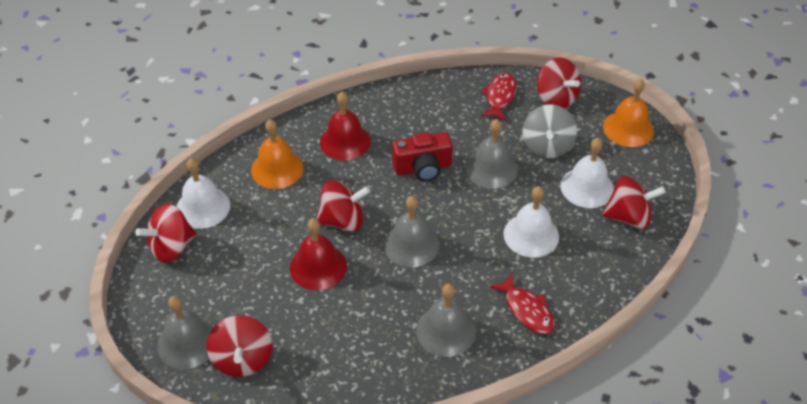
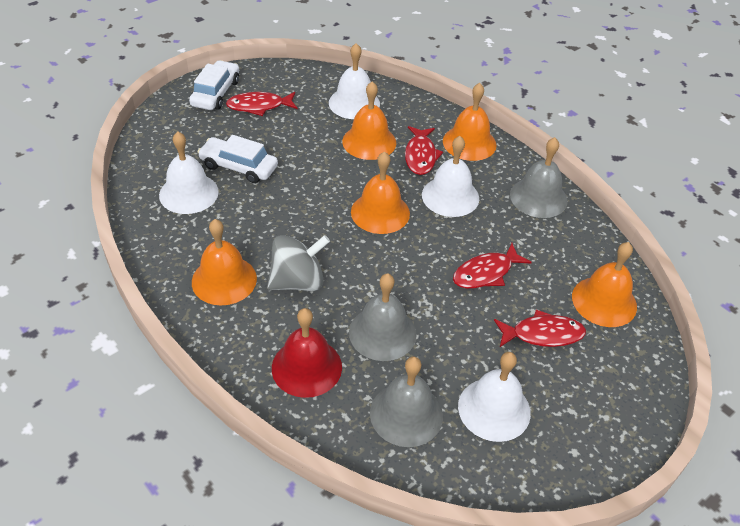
grey bell: 4 -> 3
orange bell: 2 -> 5
red bell: 2 -> 1
red camera: 1 -> 0
red fish: 2 -> 4
red spinning top: 5 -> 0
white bell: 3 -> 4
white car: 0 -> 2

